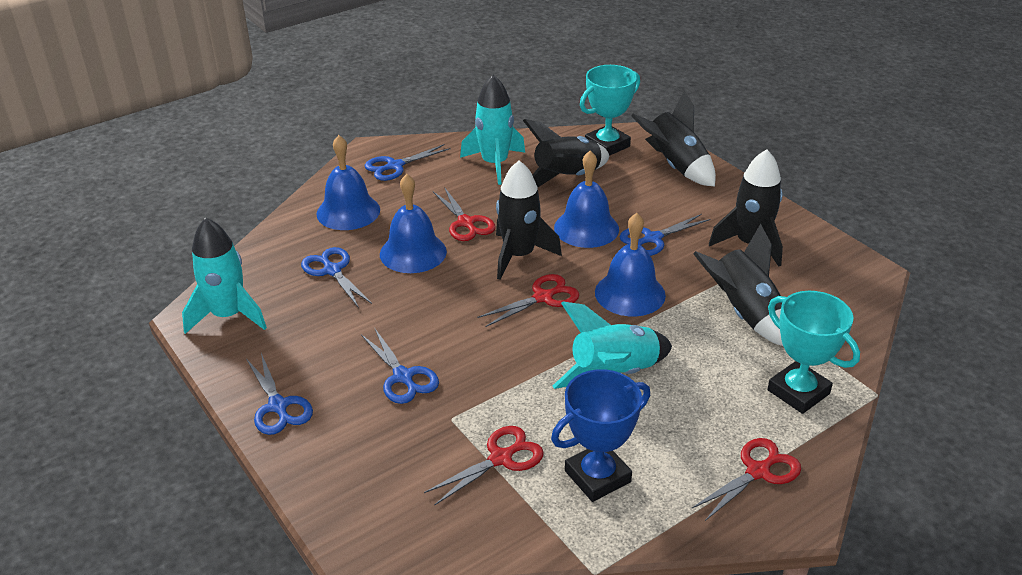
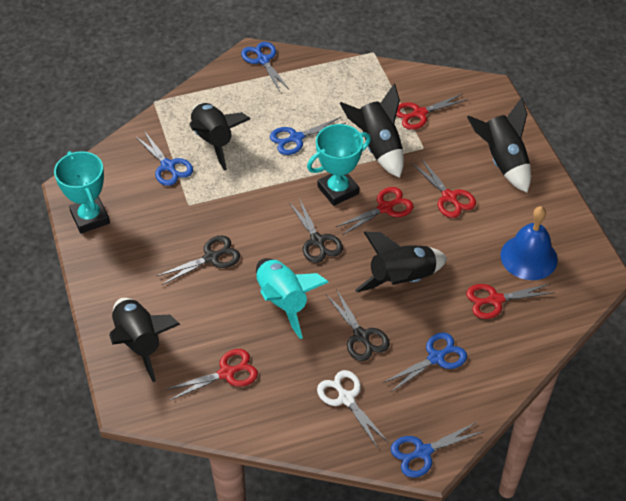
black scissors: 0 -> 3
blue bell: 4 -> 1
blue trophy: 1 -> 0
red scissors: 4 -> 5
turquoise rocket: 3 -> 1
white scissors: 0 -> 1

